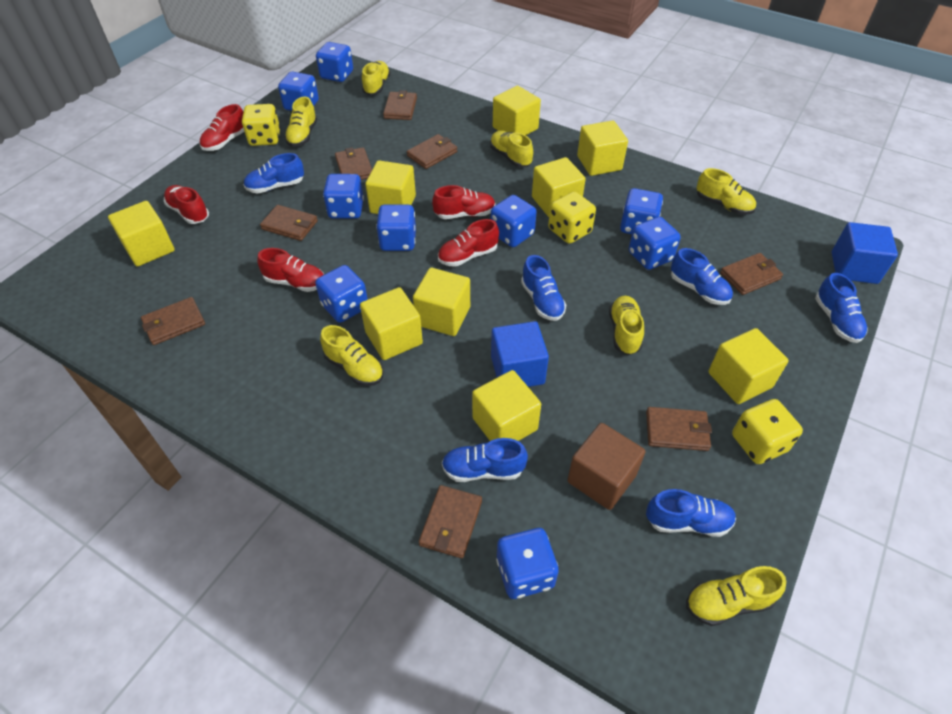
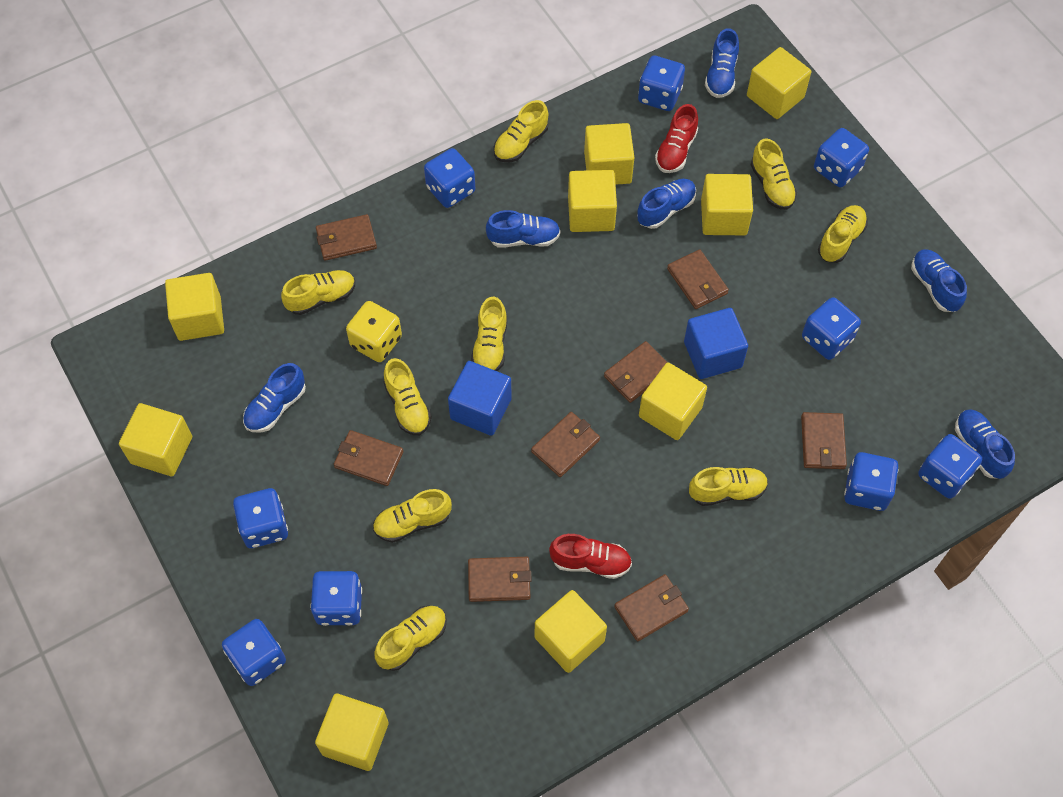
brown cube: 1 -> 0
red shoe: 5 -> 2
yellow dice: 3 -> 1
yellow shoe: 7 -> 9

